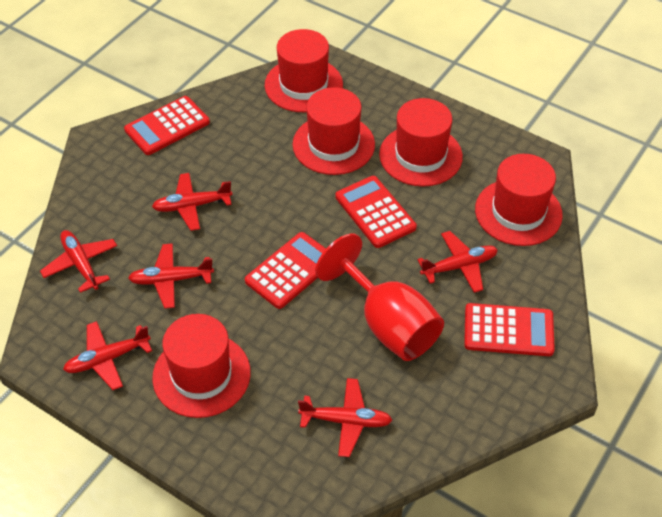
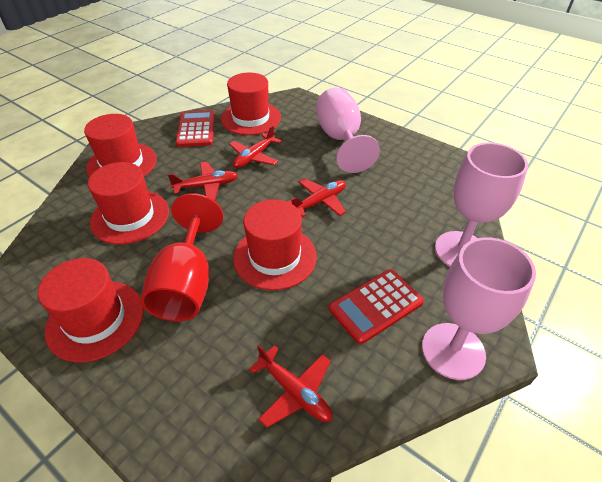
pink goblet: 0 -> 3
red calculator: 4 -> 2
red plane: 6 -> 4

